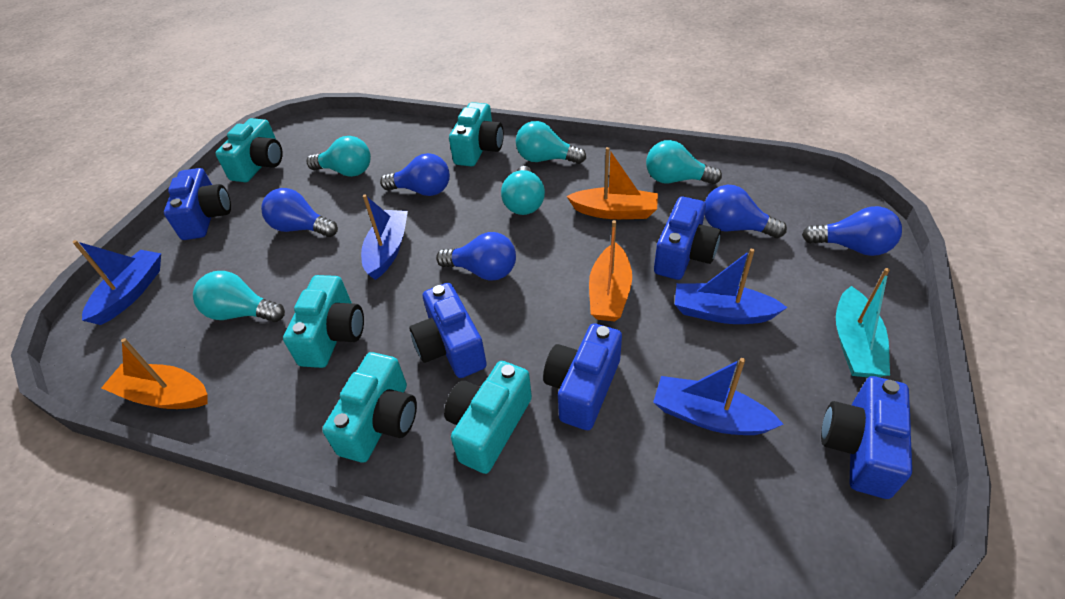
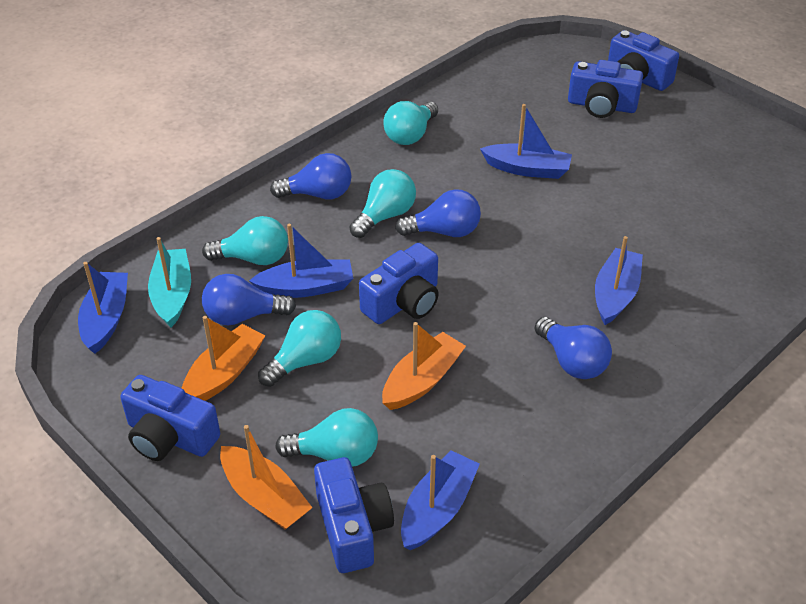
blue boat: 4 -> 5
blue light bulb: 5 -> 4
turquoise camera: 5 -> 0

